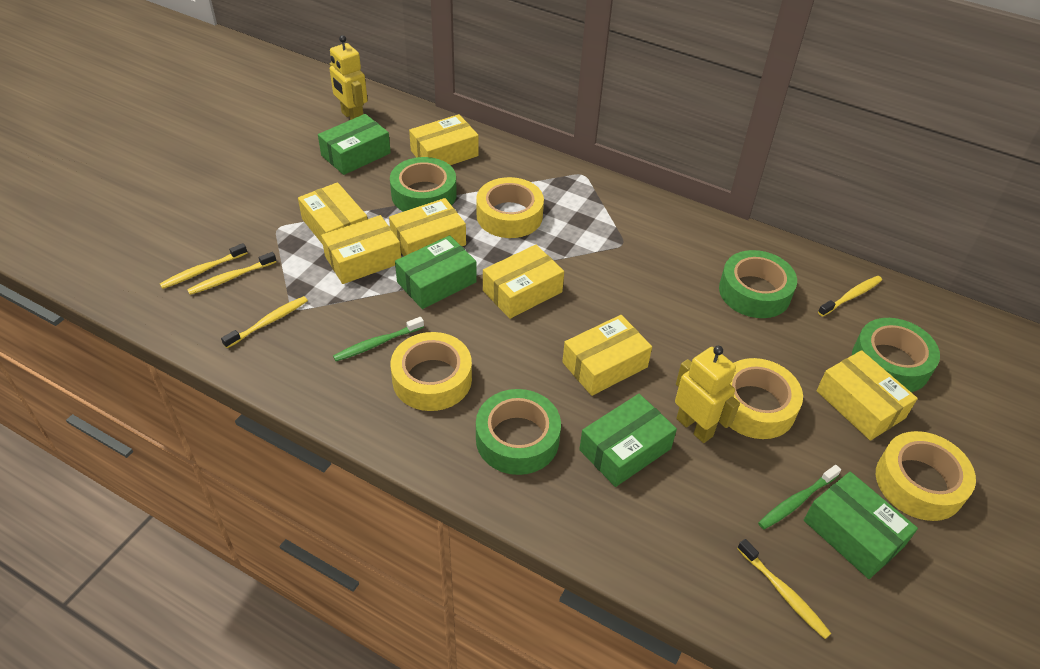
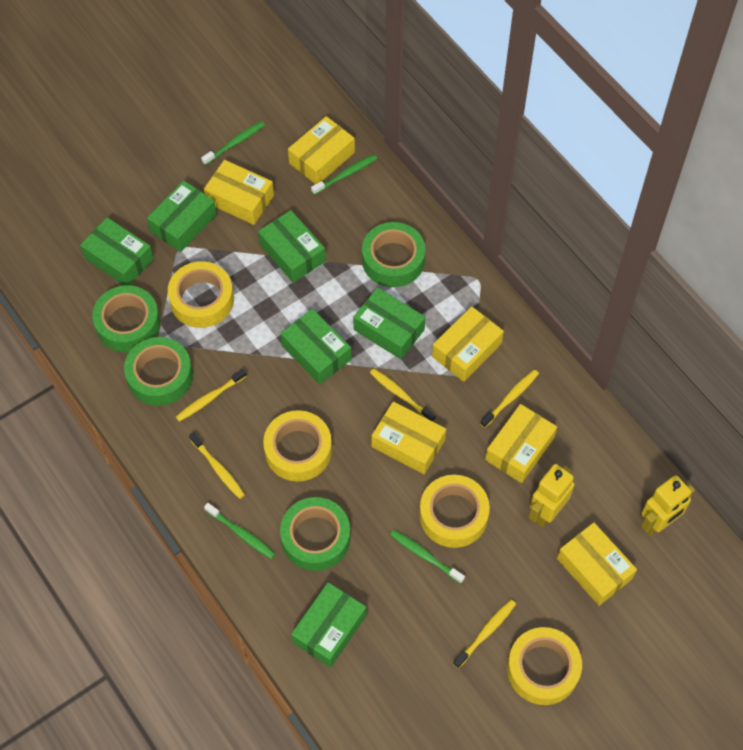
green box: 4 -> 6
green toothbrush: 2 -> 4
yellow box: 7 -> 6

